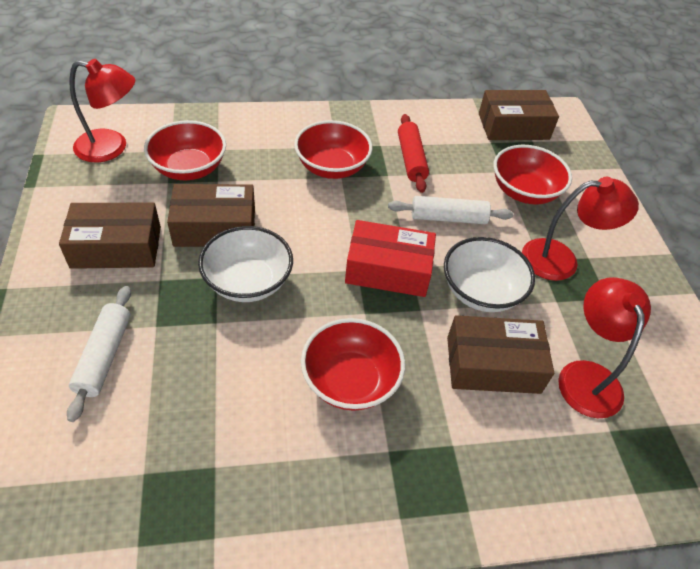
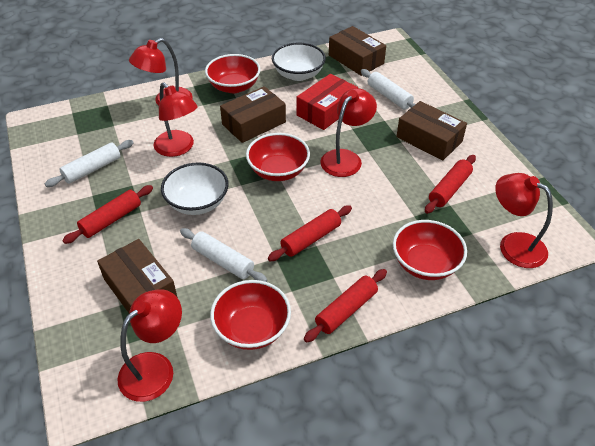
red lamp: 3 -> 5
red rolling pin: 1 -> 4
white rolling pin: 2 -> 3

